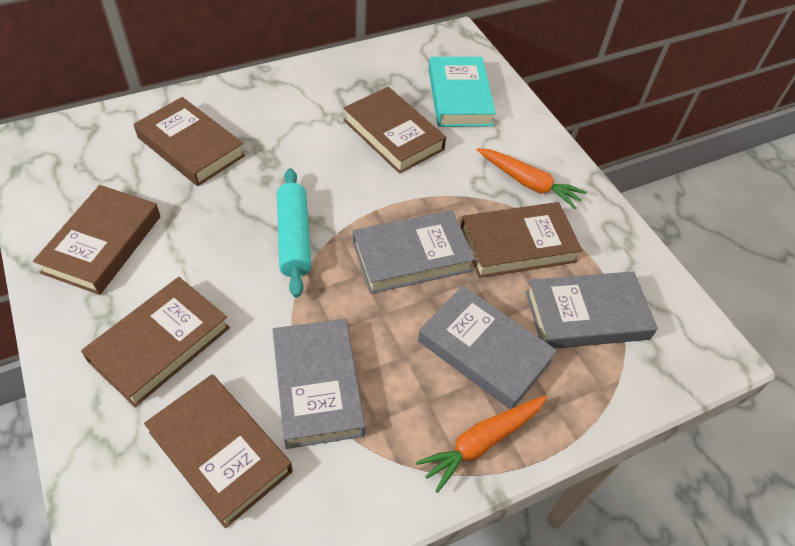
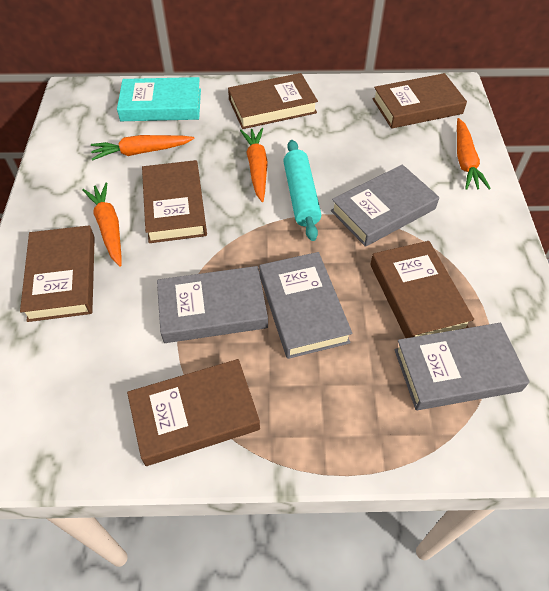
orange carrot: 2 -> 4

